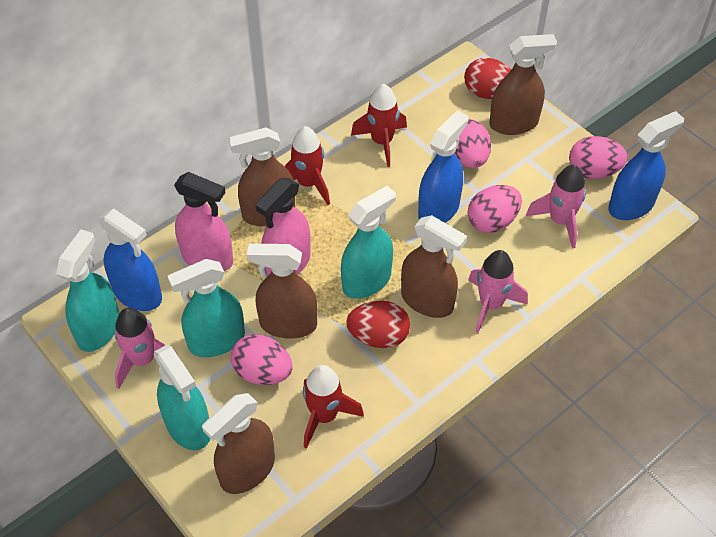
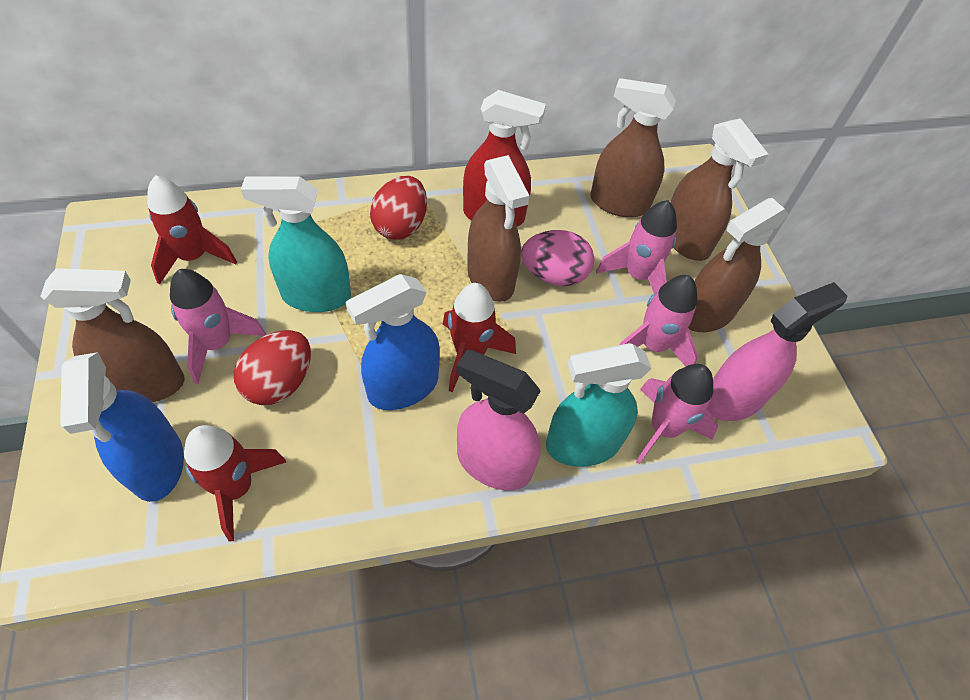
blue spray bottle: 3 -> 2
pink egg: 4 -> 1
pink rocket: 3 -> 4
red spray bottle: 0 -> 1
turquoise spray bottle: 4 -> 2

